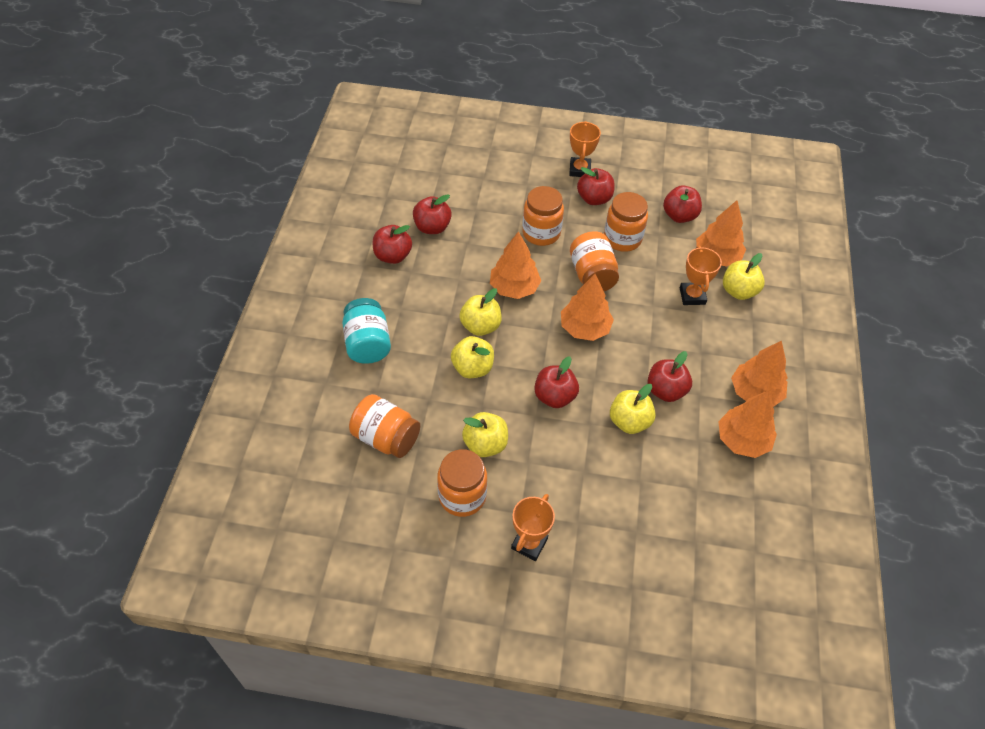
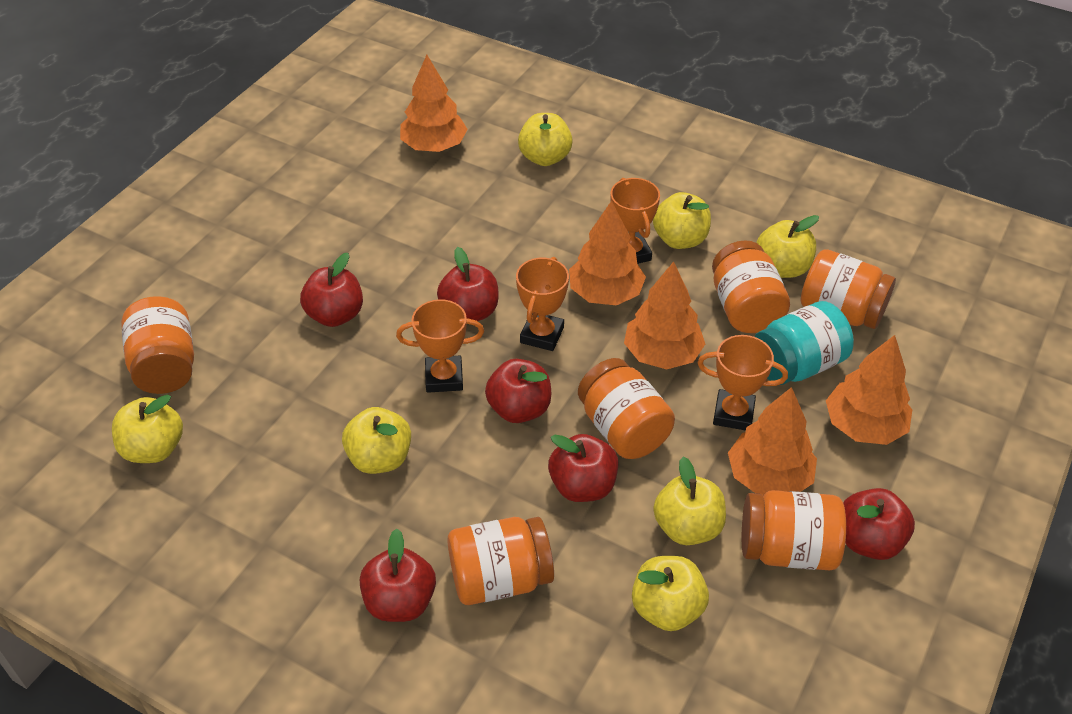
orange jar: 5 -> 6
orange trophy: 3 -> 4
yellow apple: 5 -> 7

